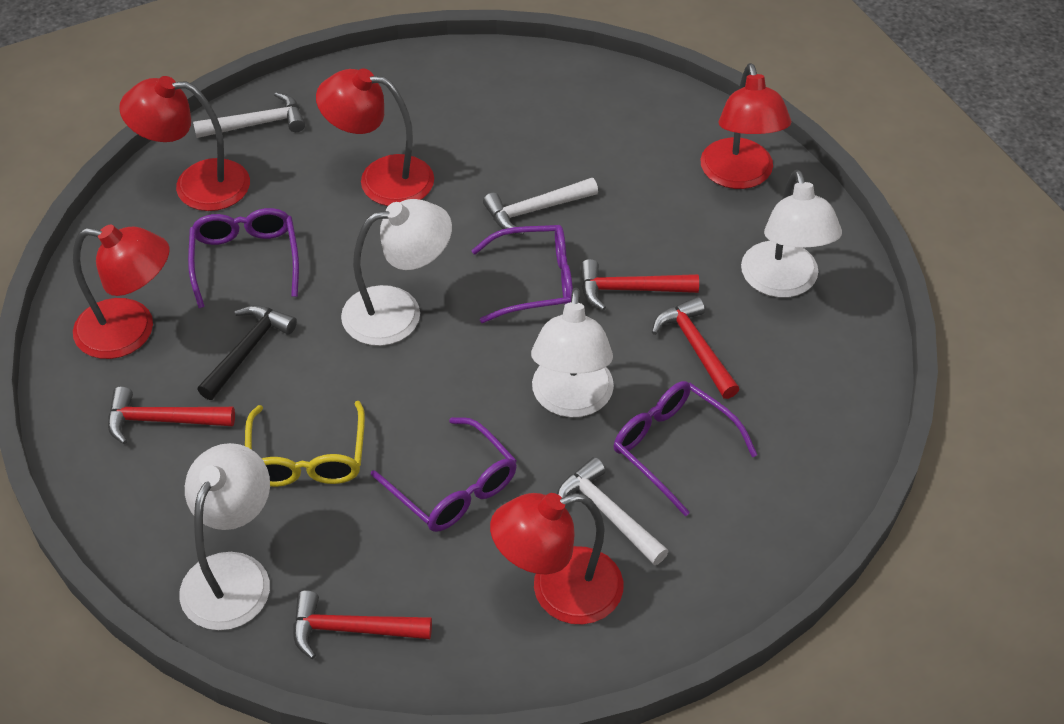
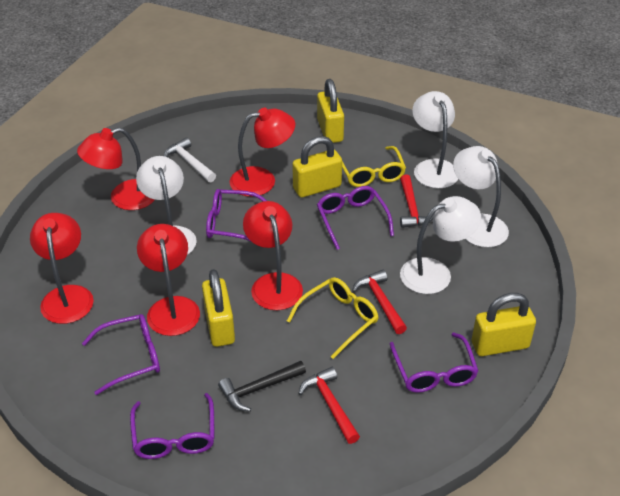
purple glasses: 4 -> 5
red hammer: 4 -> 3
white hammer: 3 -> 1
yellow glasses: 1 -> 2
yellow padlock: 0 -> 4

